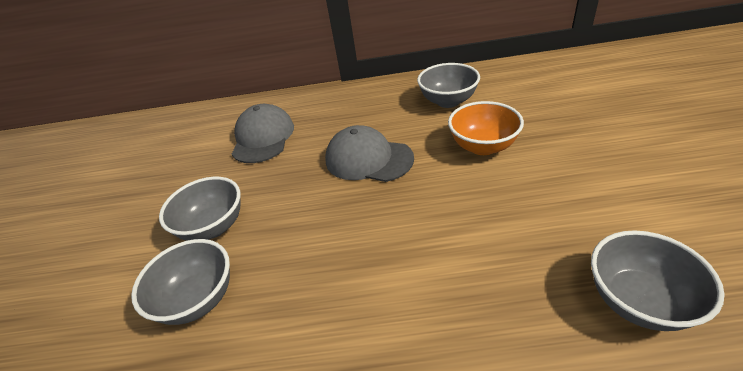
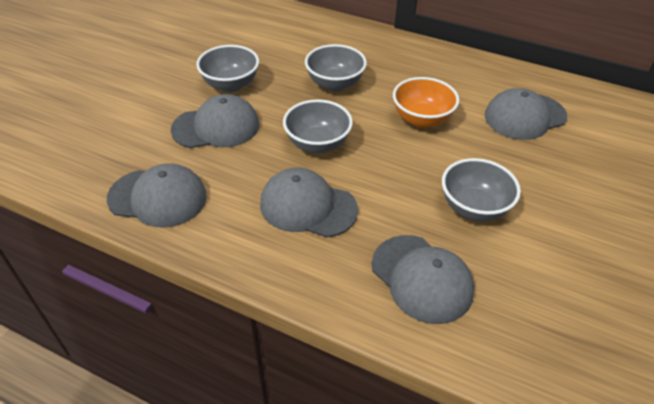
grey cap: 2 -> 5

